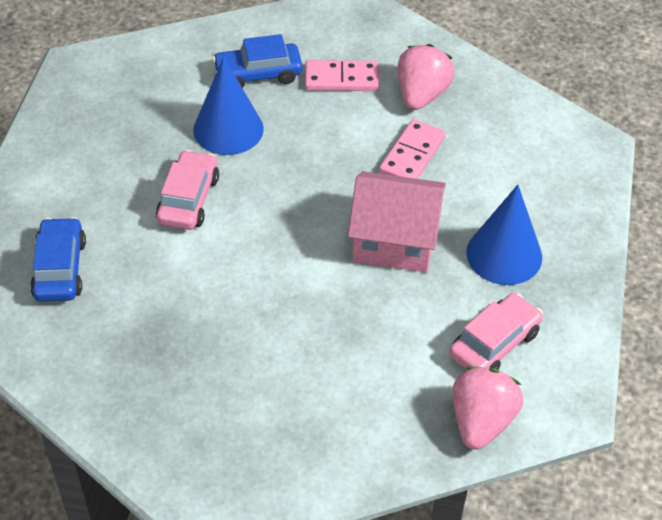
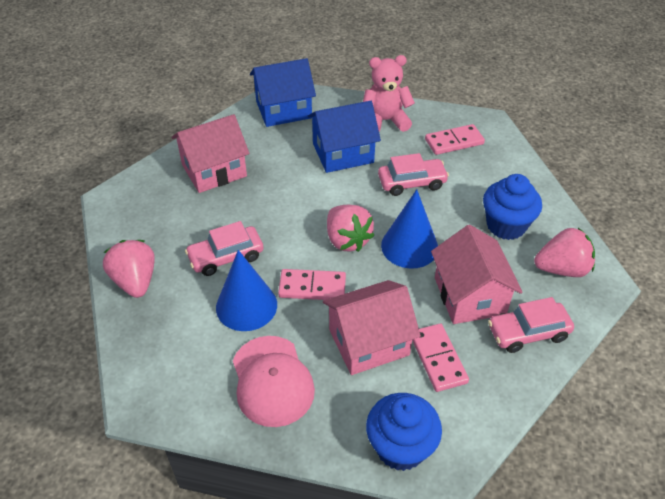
blue car: 2 -> 0
blue cupcake: 0 -> 2
blue house: 0 -> 2
pink cap: 0 -> 1
pink car: 2 -> 3
pink domino: 2 -> 3
pink house: 1 -> 3
pink strawberry: 2 -> 3
pink teddy bear: 0 -> 1

